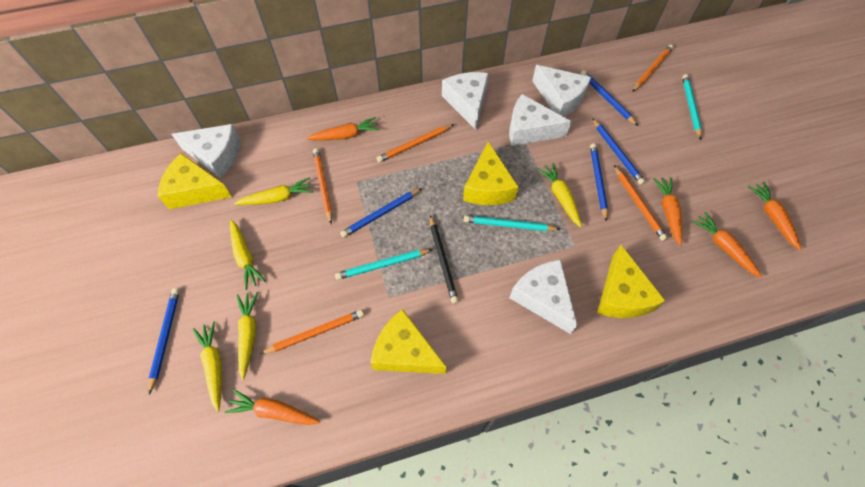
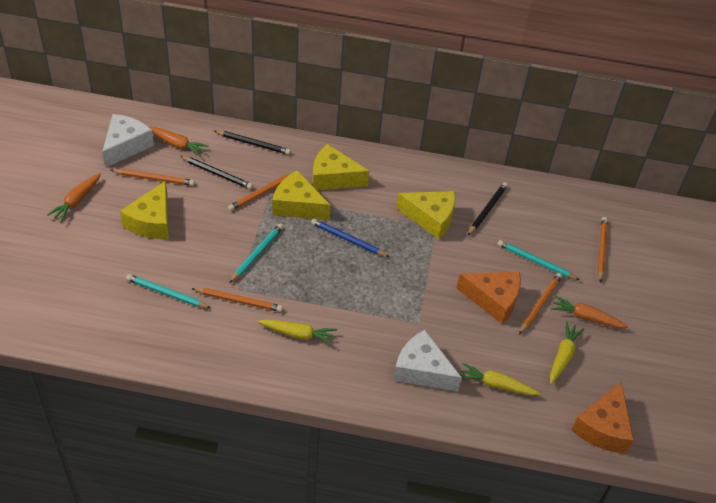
black pencil: 1 -> 3
blue pencil: 5 -> 1
orange carrot: 5 -> 3
orange cheese: 0 -> 2
white cheese: 5 -> 2
yellow carrot: 5 -> 3

